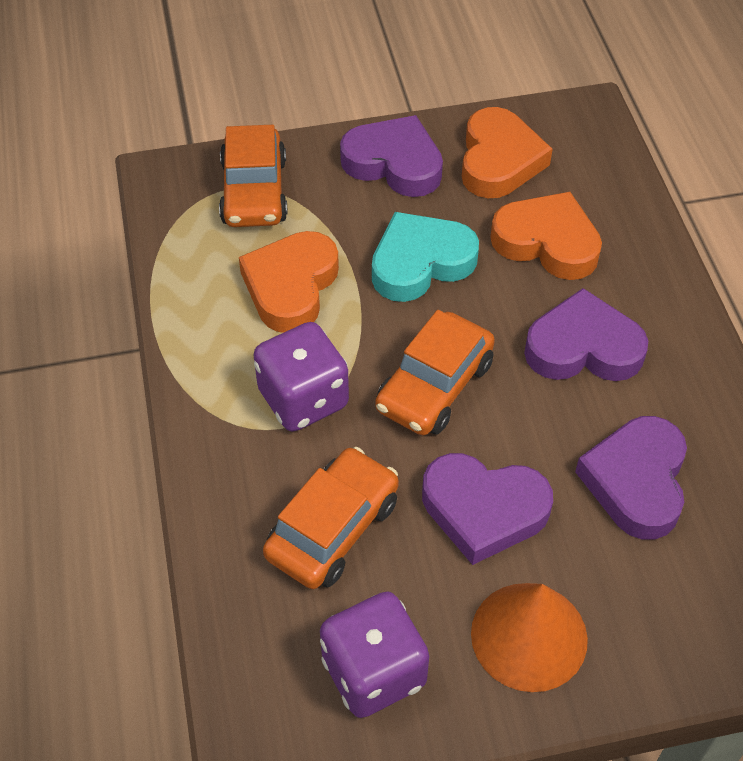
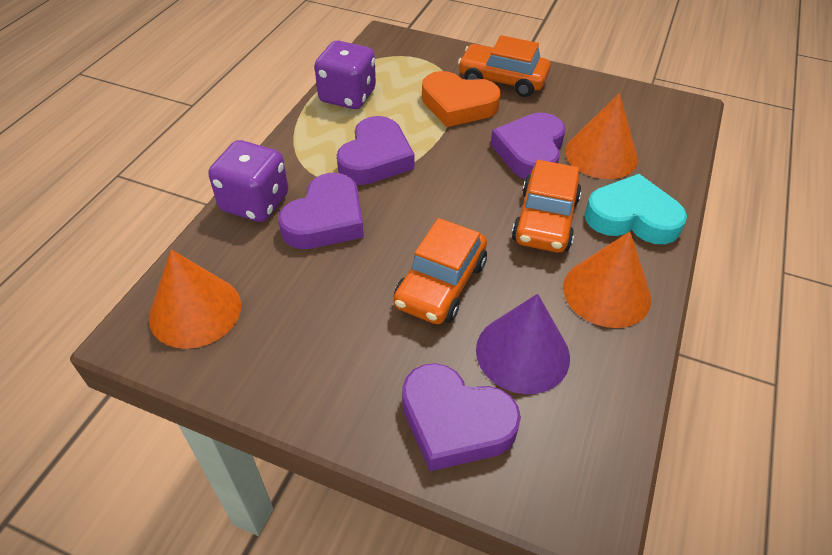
orange cone: 1 -> 3
orange heart: 3 -> 1
purple cone: 0 -> 1

